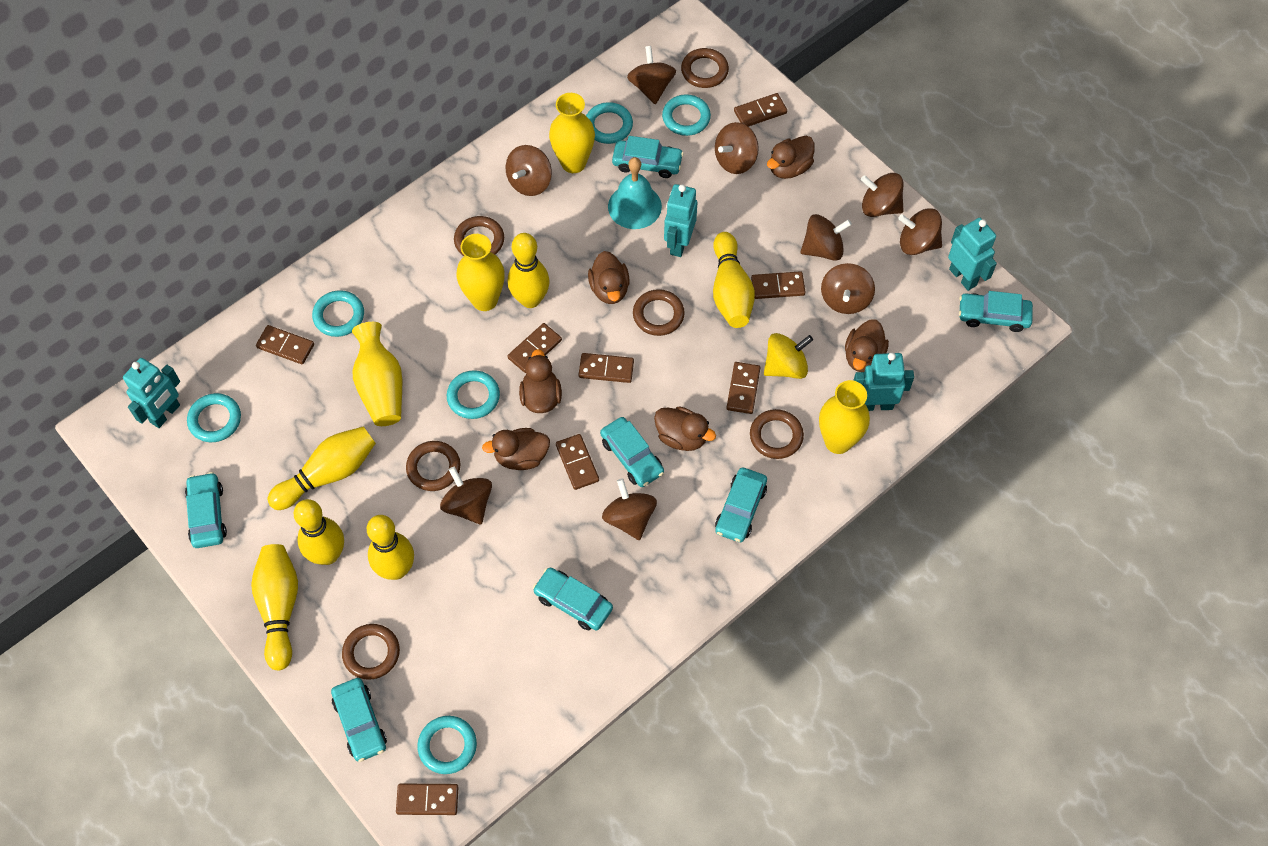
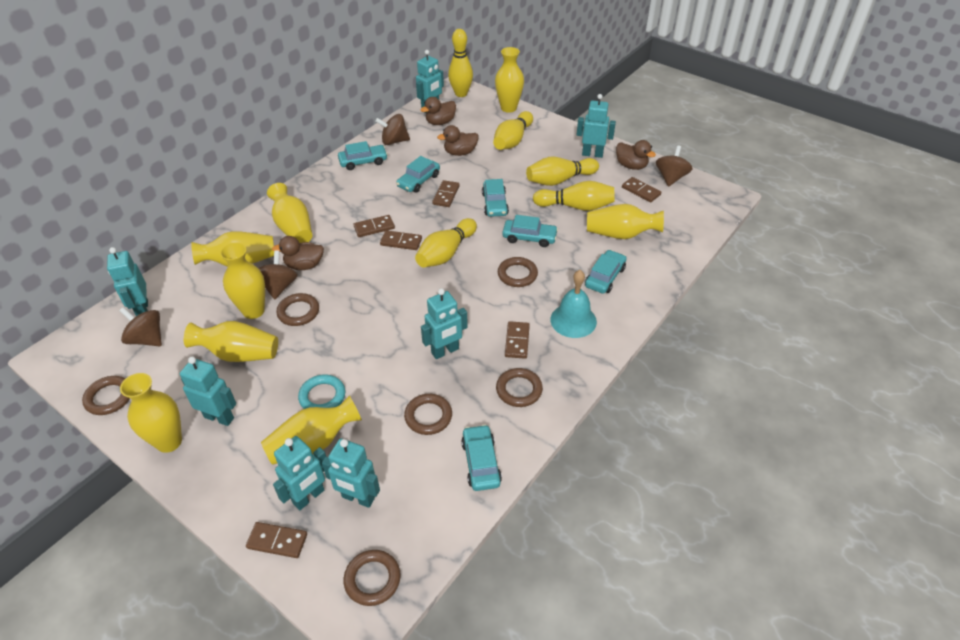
brown domino: 8 -> 6
brown duck: 6 -> 4
brown spinning top: 9 -> 4
turquoise car: 7 -> 6
turquoise ring: 6 -> 1
turquoise robot: 4 -> 7
yellow bowling pin: 6 -> 5
yellow spinning top: 1 -> 0
yellow vase: 4 -> 8

